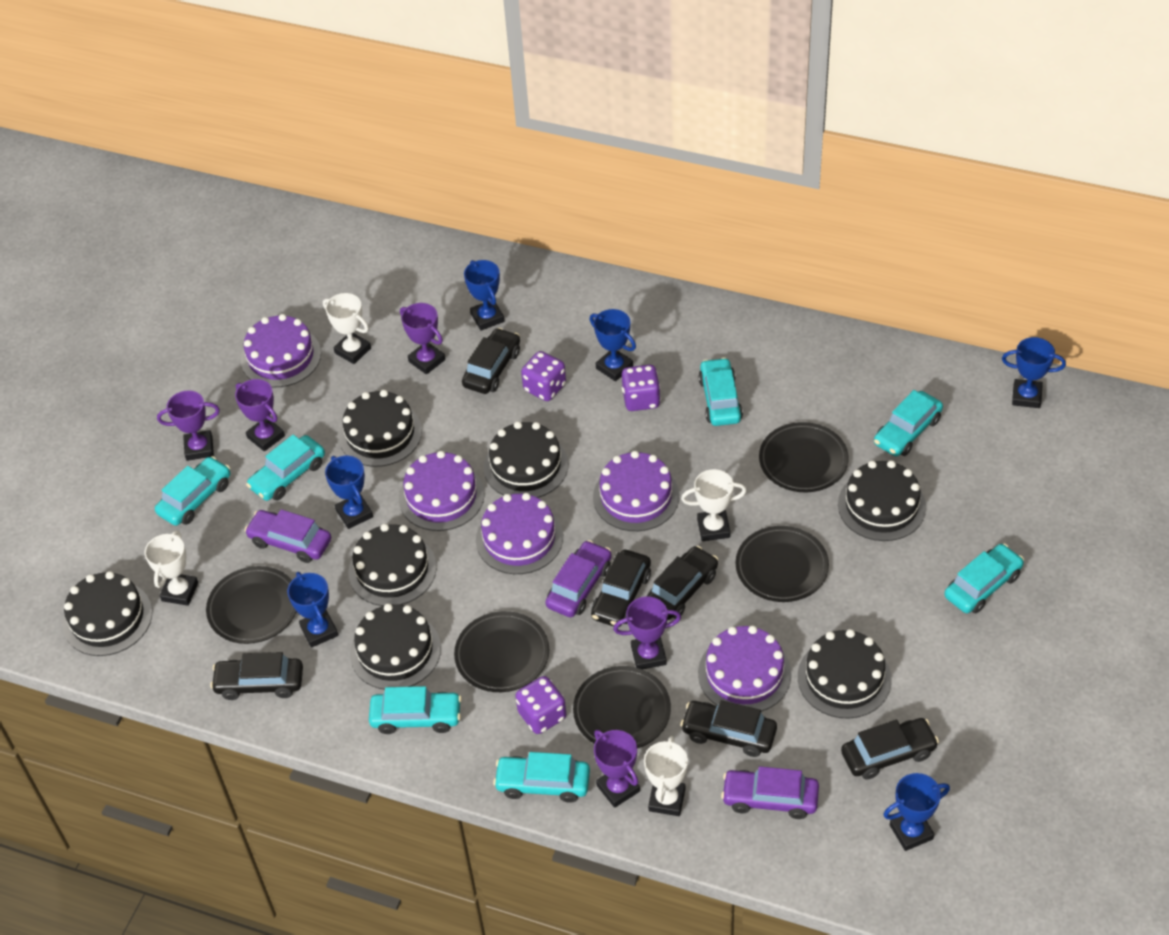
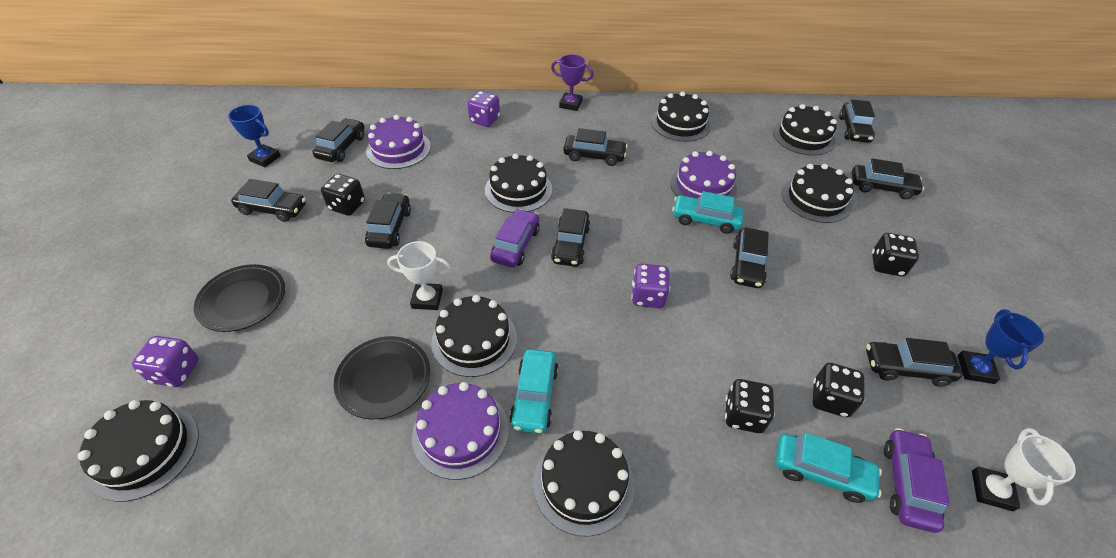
black car: 6 -> 9
black dice: 0 -> 4
black plate: 5 -> 2
blue trophy: 6 -> 2
purple cake: 5 -> 3
purple car: 3 -> 2
purple trophy: 5 -> 1
turquoise car: 7 -> 3
white trophy: 4 -> 2

